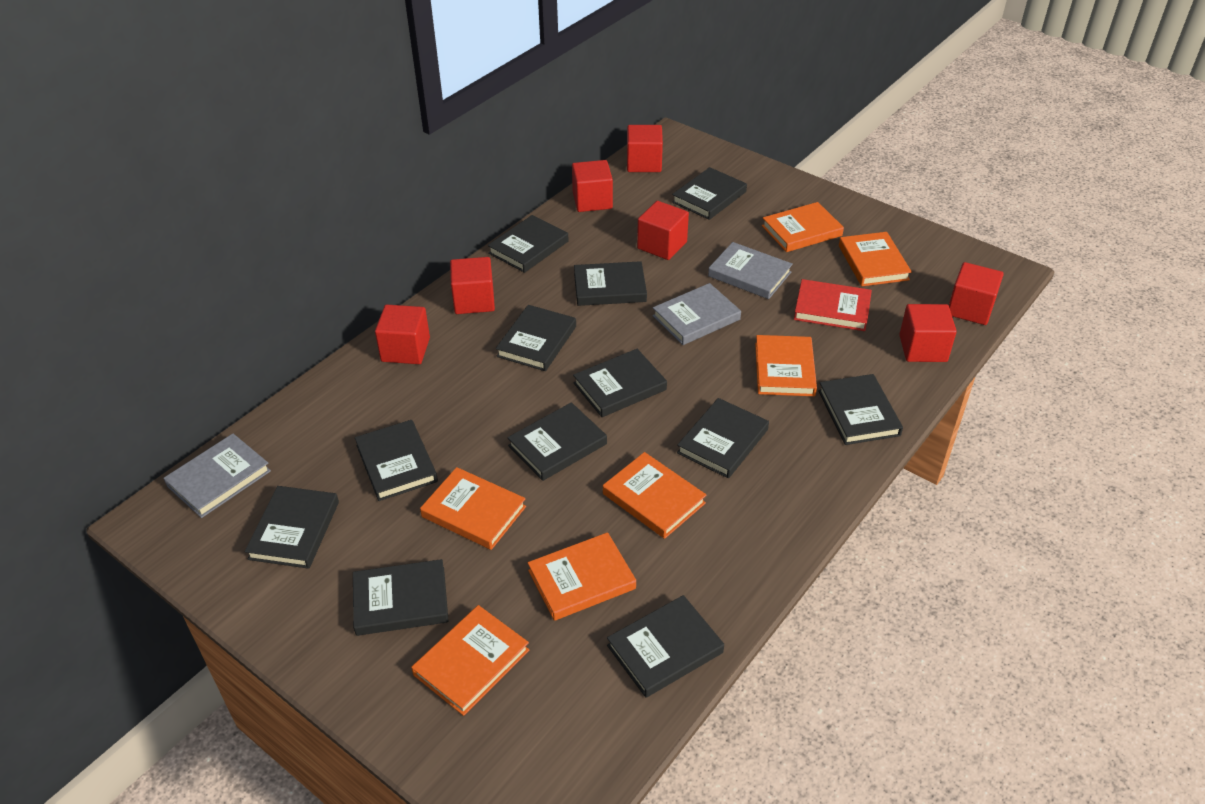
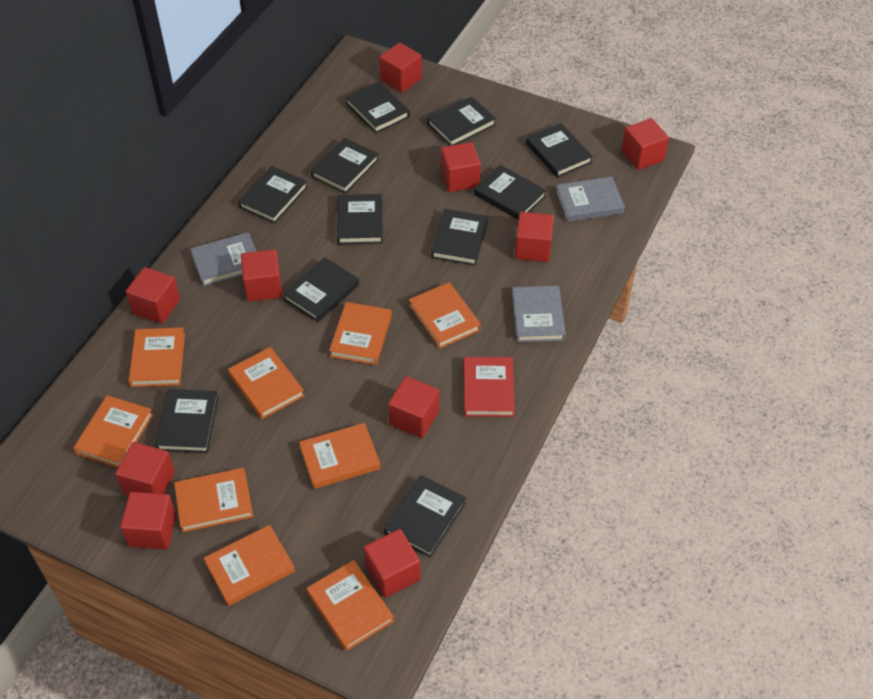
black book: 12 -> 11
orange book: 7 -> 9
red cube: 7 -> 10

